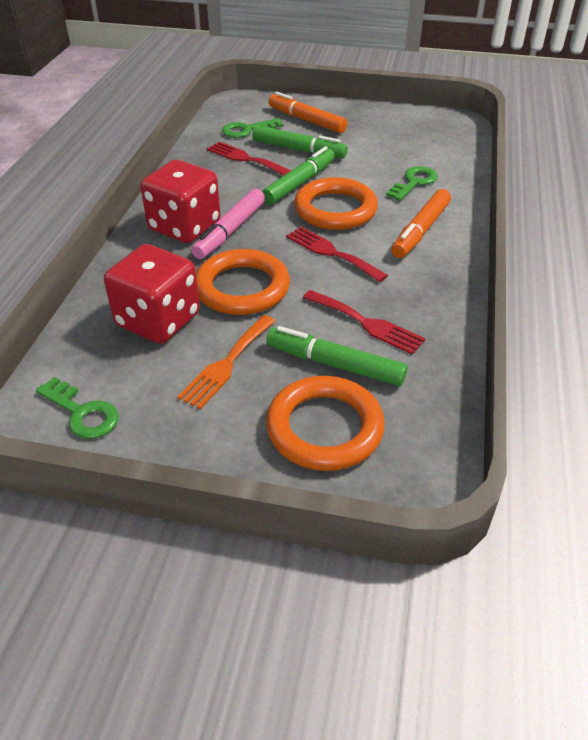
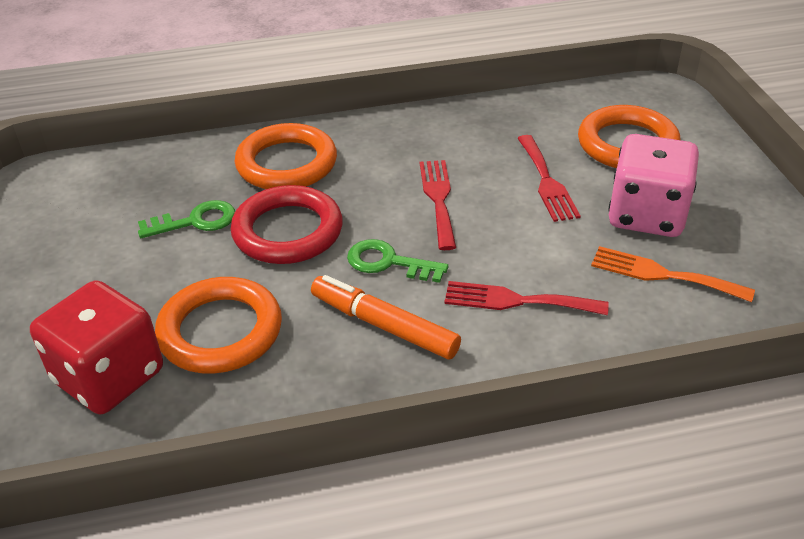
green key: 3 -> 2
green marker: 3 -> 0
orange marker: 2 -> 1
pink dice: 0 -> 1
pink marker: 1 -> 0
red dice: 2 -> 1
red ring: 0 -> 1

